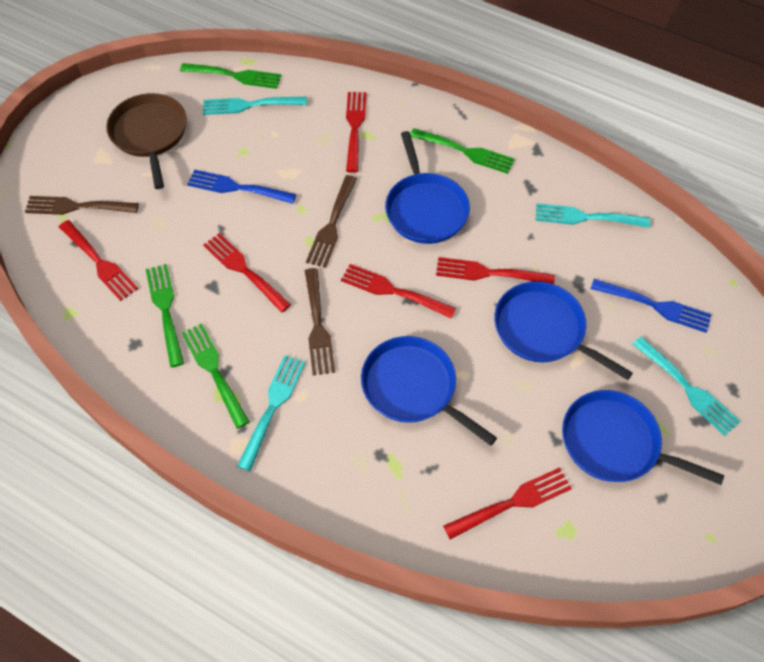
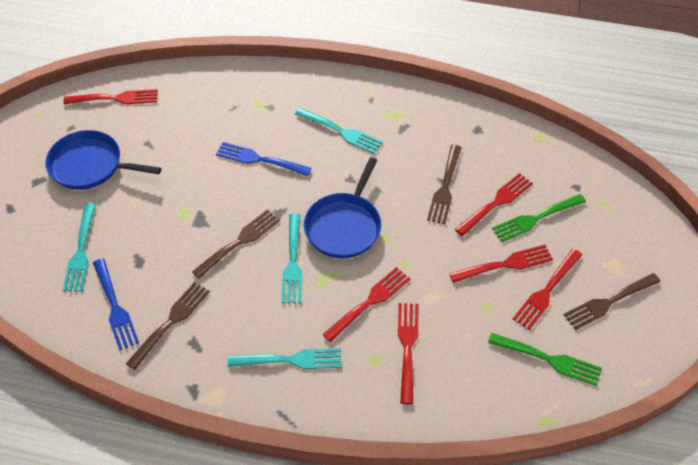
blue pan: 4 -> 2
brown fork: 3 -> 4
brown pan: 1 -> 0
green fork: 4 -> 2

